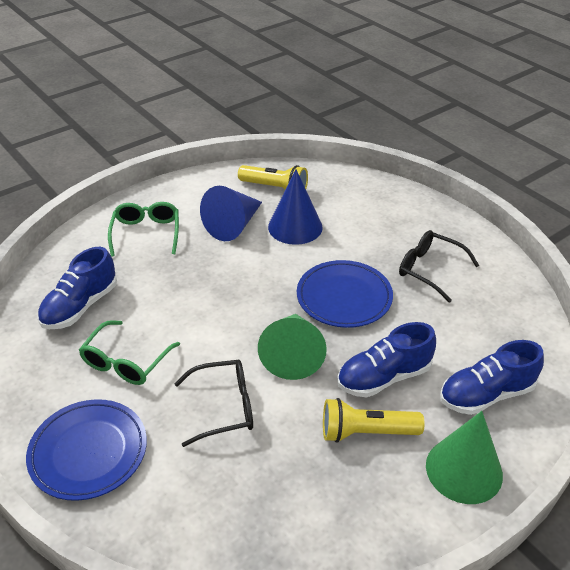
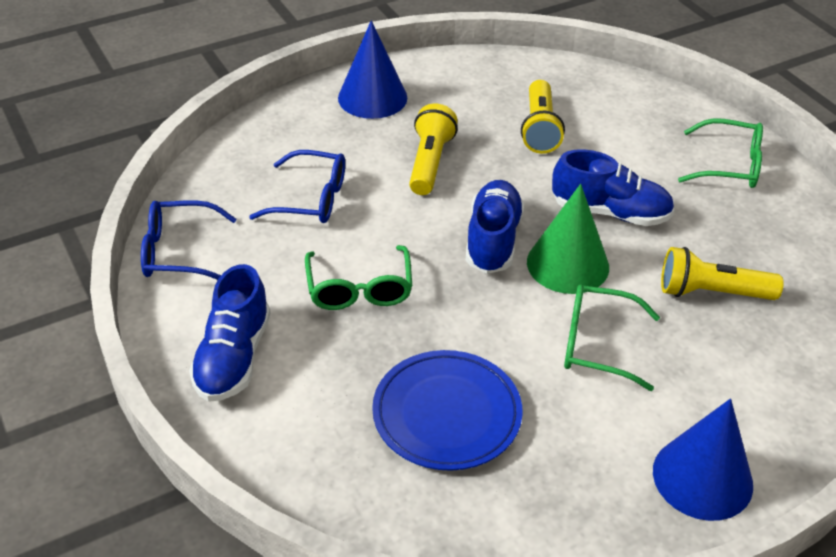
black glasses: 2 -> 0
blue glasses: 0 -> 2
blue plate: 2 -> 1
green cone: 2 -> 1
green glasses: 2 -> 3
yellow flashlight: 2 -> 3

